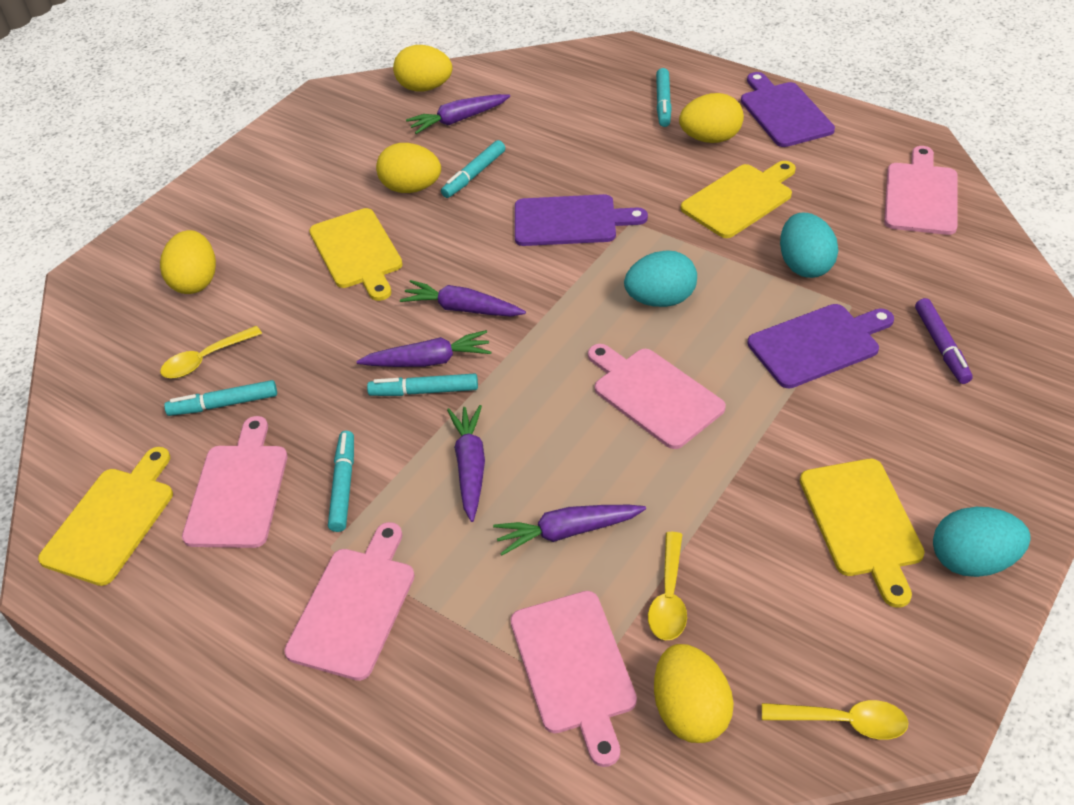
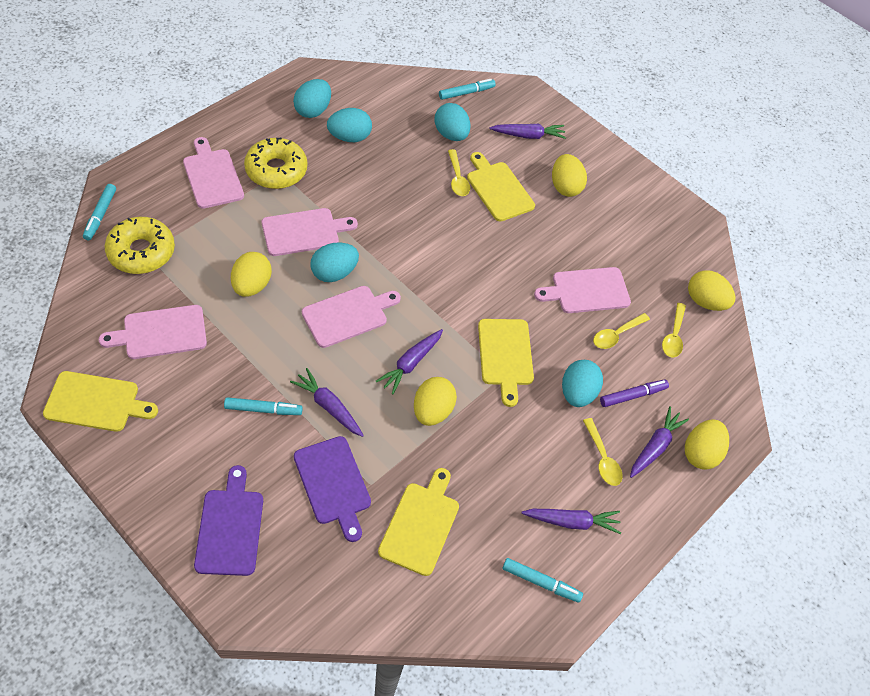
purple cutting board: 3 -> 2
turquoise egg: 3 -> 5
turquoise marker: 5 -> 4
yellow donut: 0 -> 2
yellow spoon: 3 -> 4

